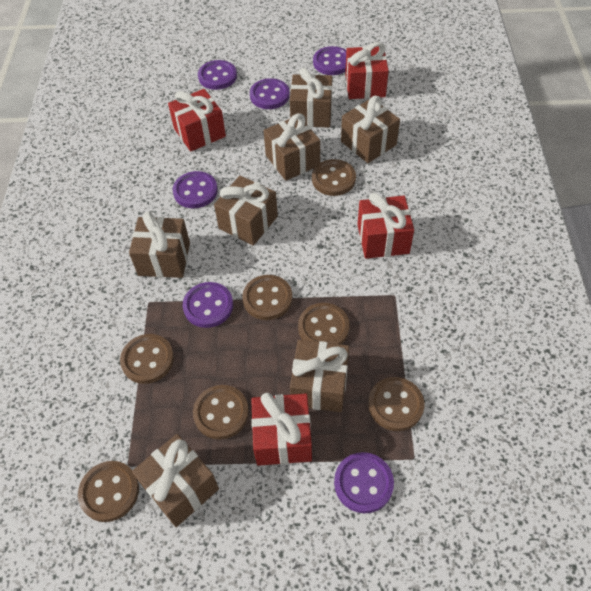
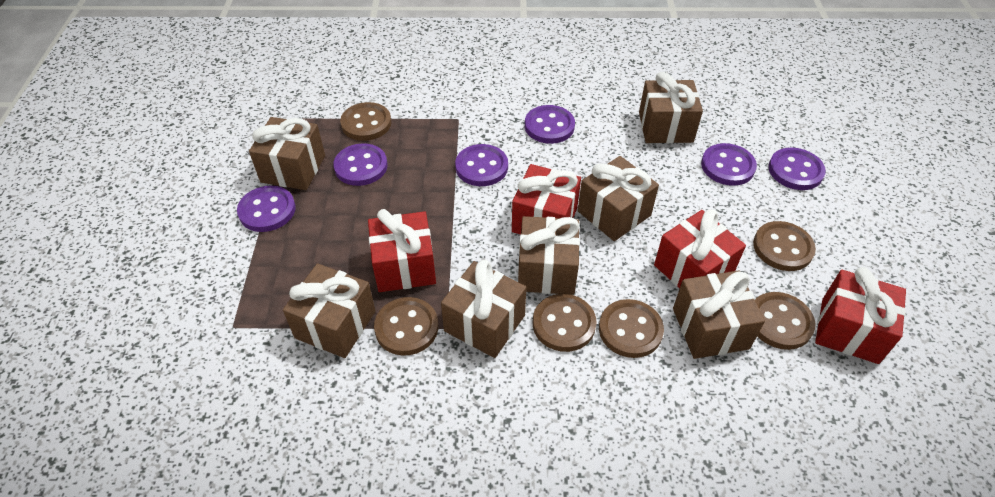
brown button: 7 -> 6

